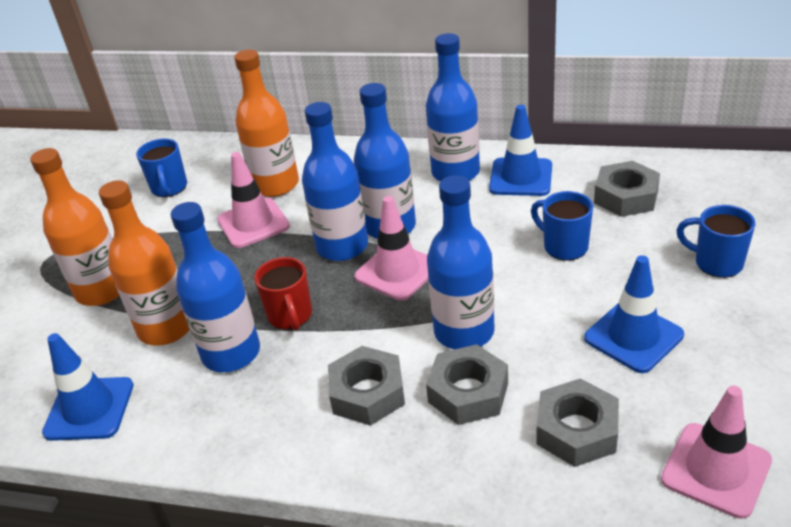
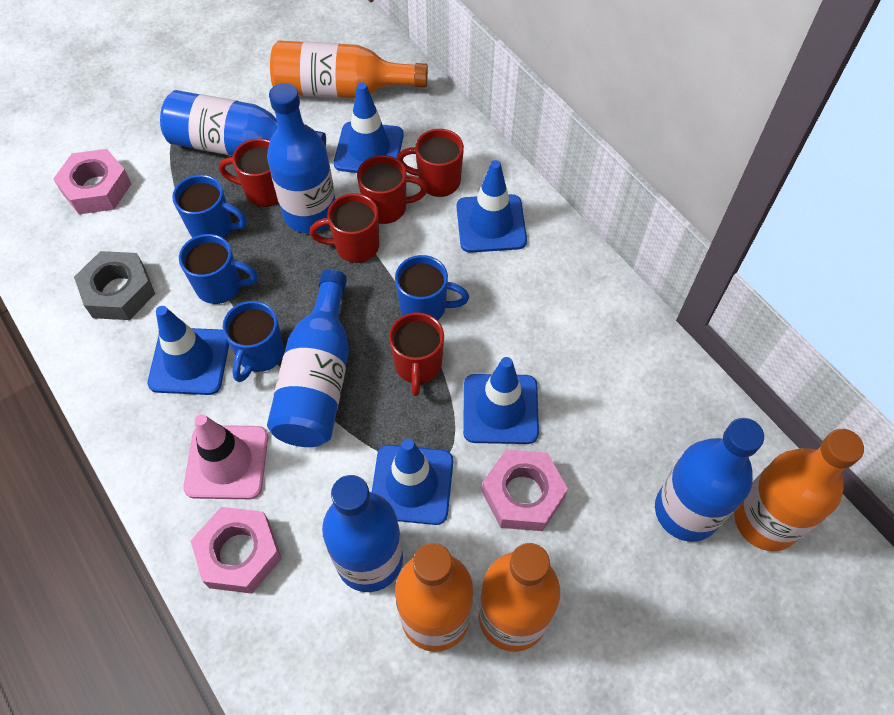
blue mug: 3 -> 4
blue traffic cone: 3 -> 5
grey nut: 4 -> 1
orange bottle: 3 -> 4
pink nut: 0 -> 3
pink traffic cone: 3 -> 1
red mug: 1 -> 5

